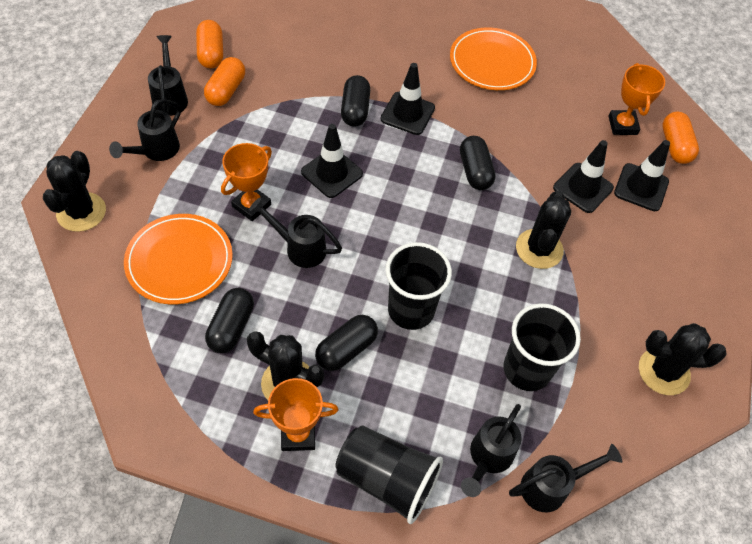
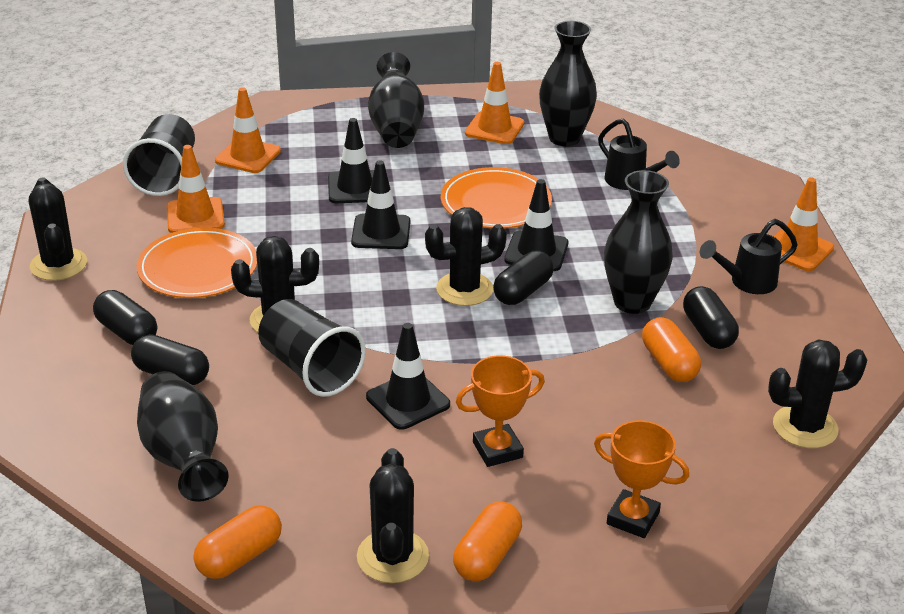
black cactus: 4 -> 5
black cup: 3 -> 2
black vase: 0 -> 4
black watering can: 5 -> 2
orange traffic cone: 0 -> 4
orange trophy: 3 -> 2

